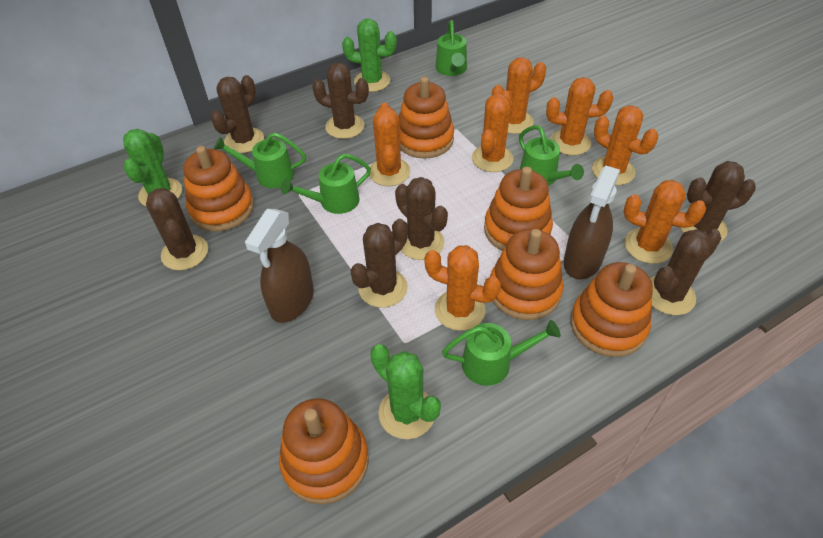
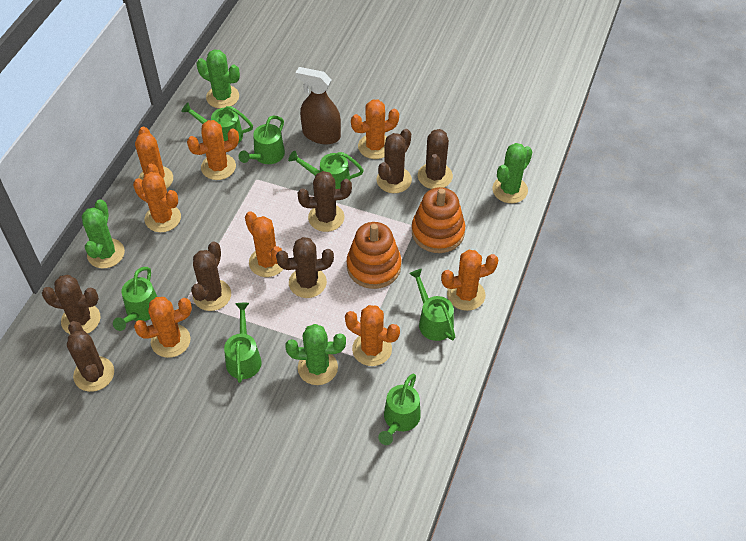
brown spray bottle: 2 -> 1
green cactus: 3 -> 4
green watering can: 5 -> 7
orange cactus: 7 -> 8
orange stacking toy: 6 -> 2

